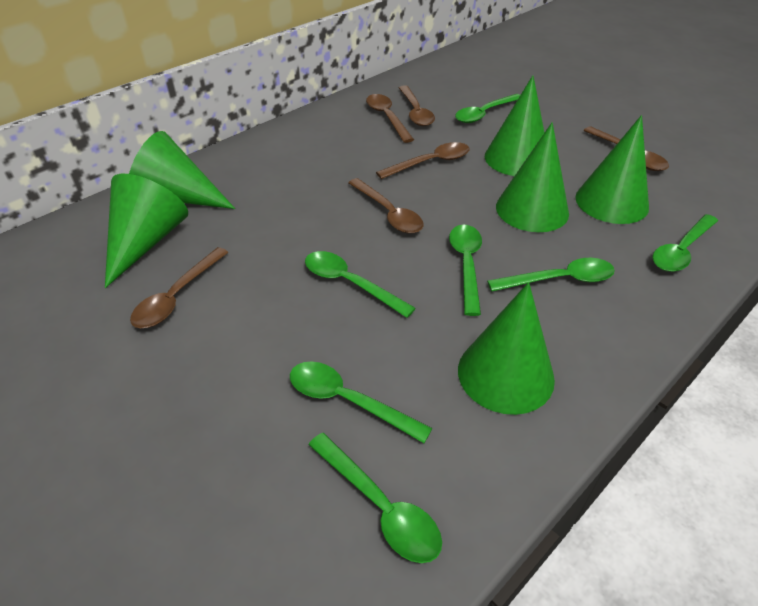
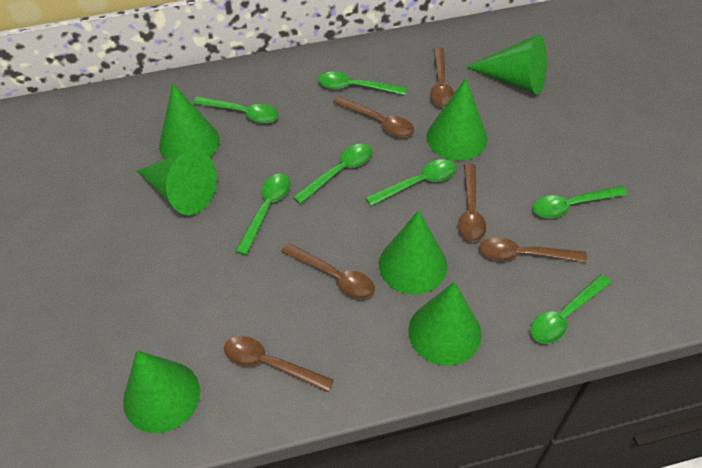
green cone: 6 -> 7

